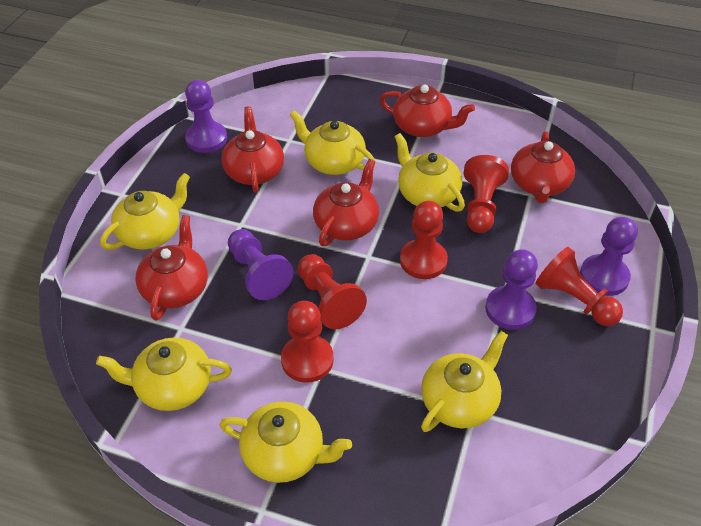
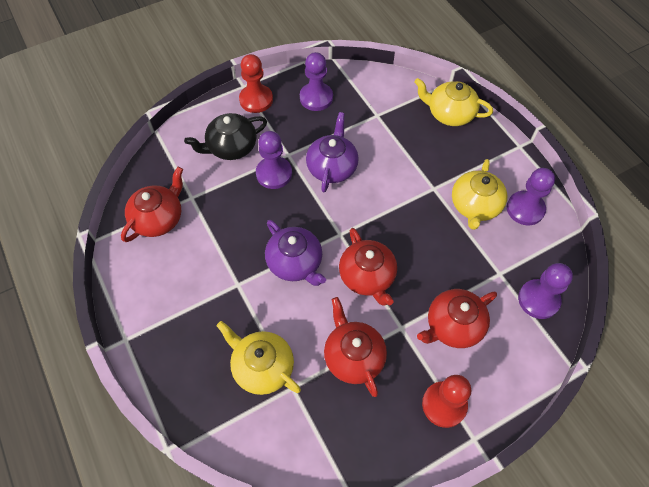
black teapot: 0 -> 1
purple teapot: 0 -> 2
red pawn: 5 -> 2
red teapot: 5 -> 4
yellow teapot: 6 -> 3

